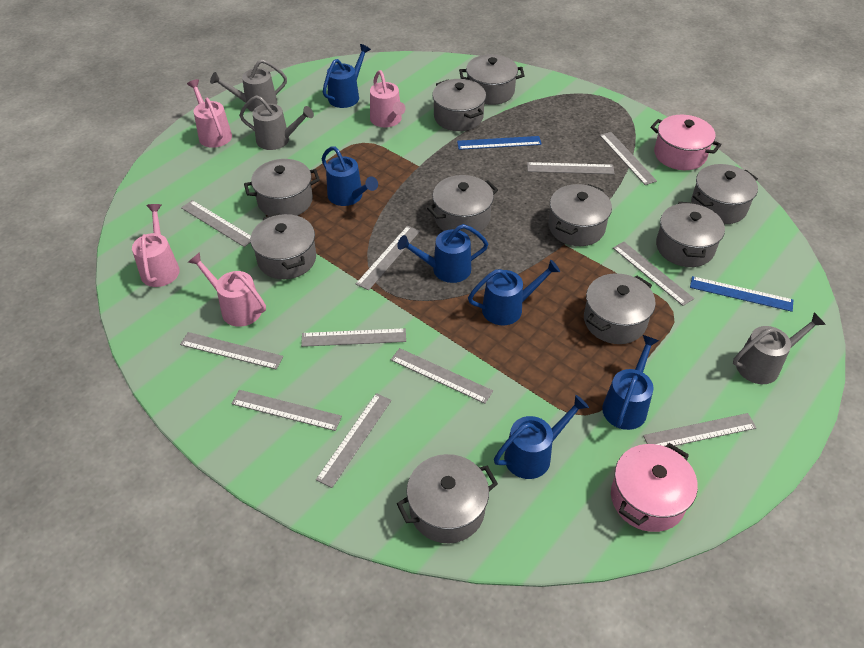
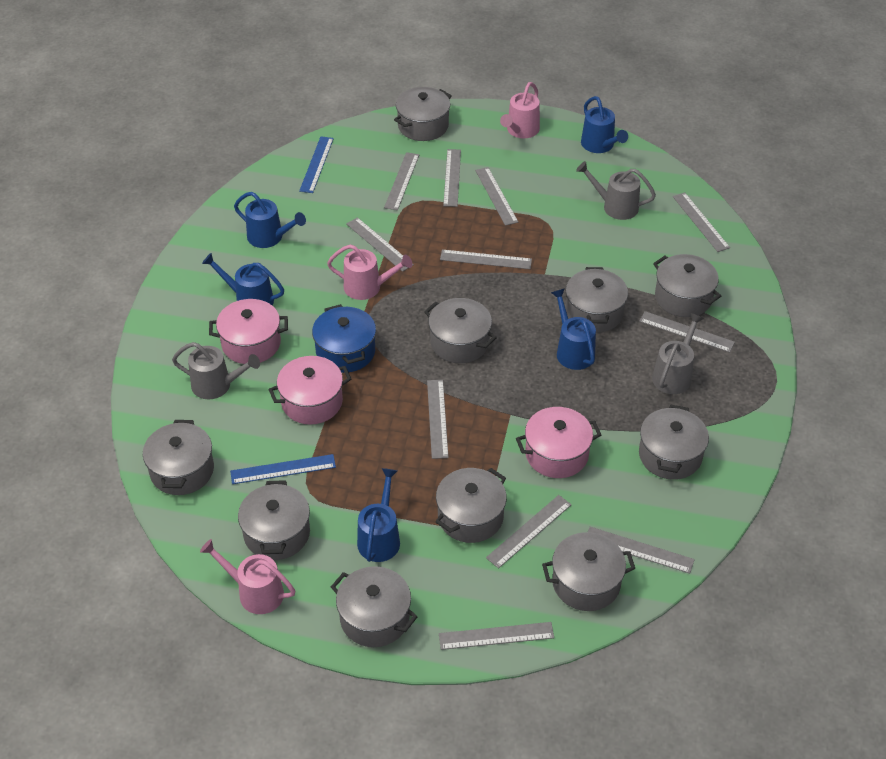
blue pot: 0 -> 1
blue watering can: 6 -> 5
pink pot: 2 -> 3
pink watering can: 4 -> 3

